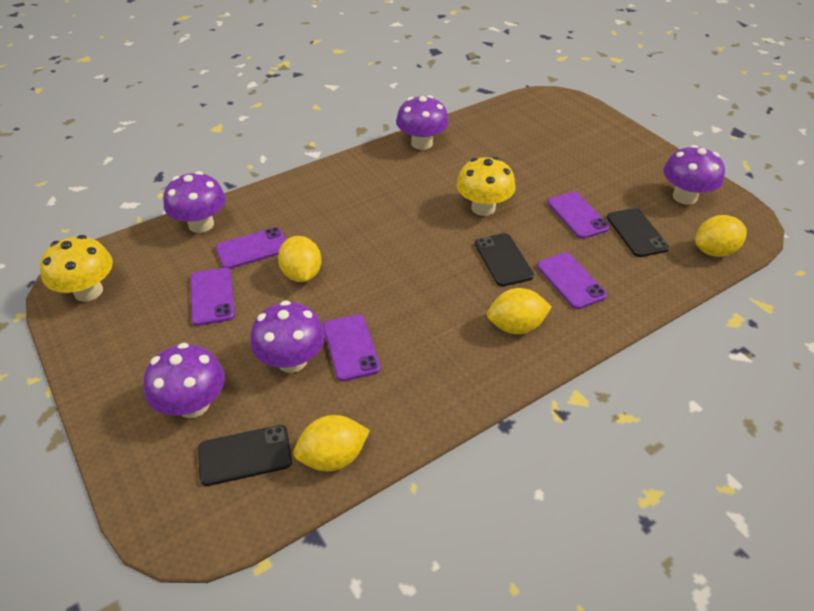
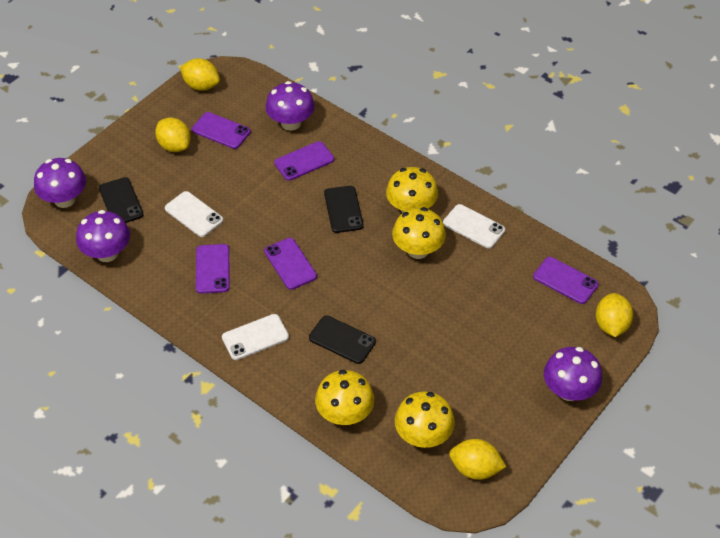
purple mushroom: 5 -> 4
white phone: 0 -> 3
yellow mushroom: 2 -> 4

